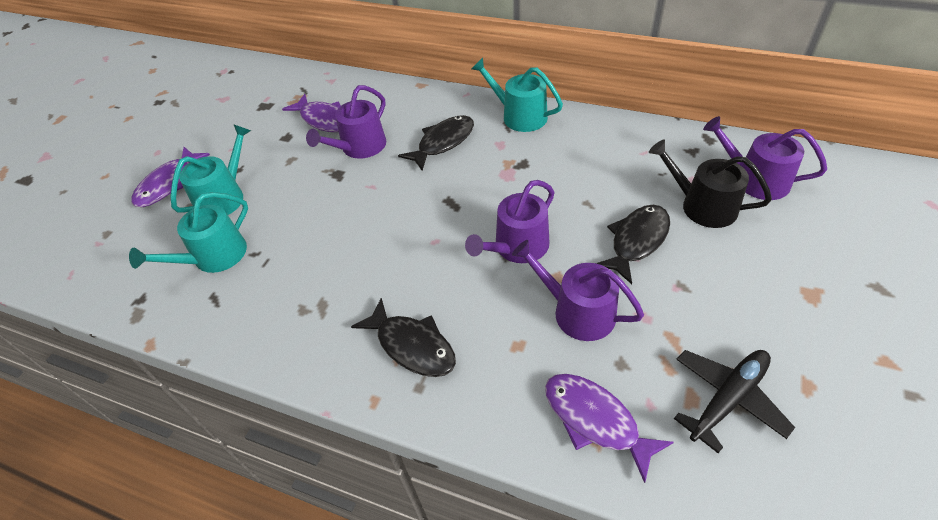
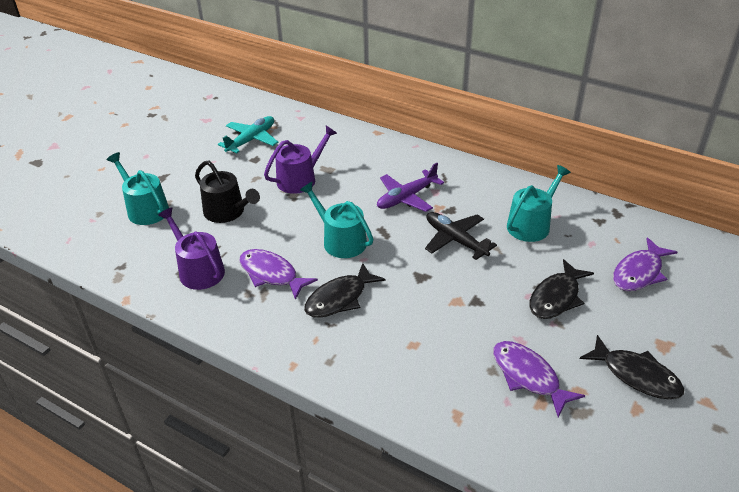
purple plane: 0 -> 1
purple watering can: 4 -> 2
turquoise plane: 0 -> 1

